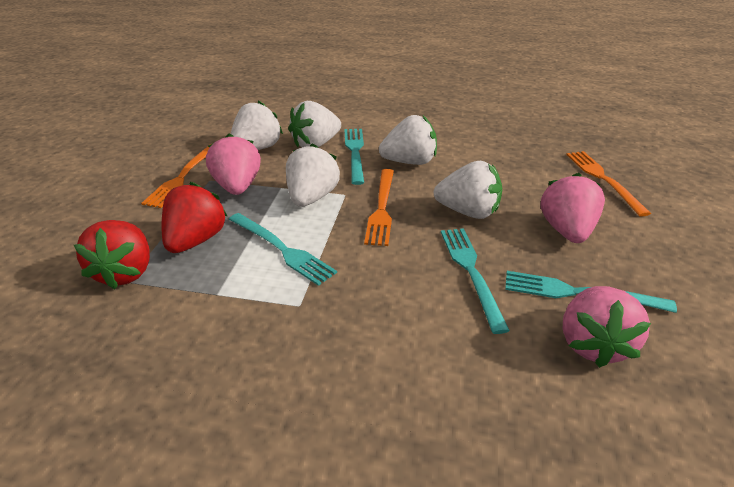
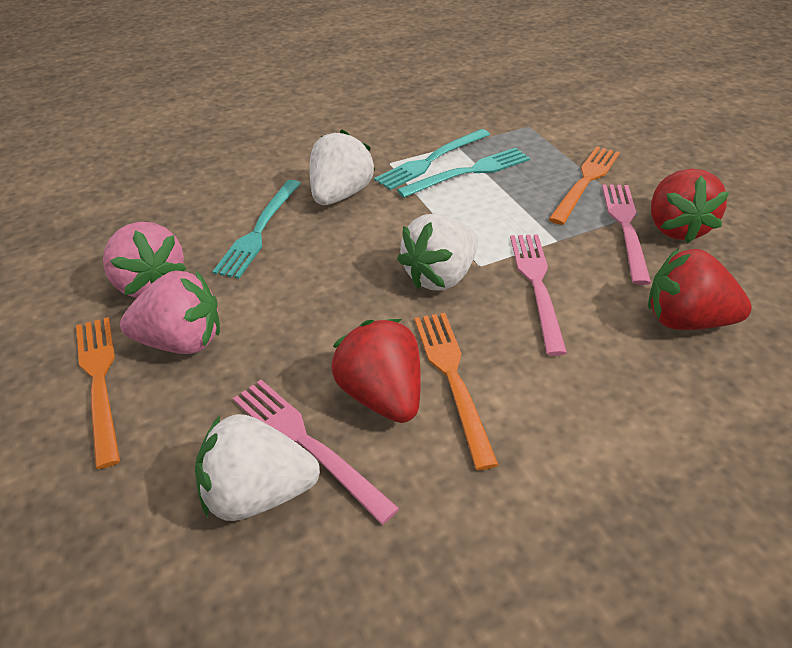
pink fork: 0 -> 3
pink strawberry: 3 -> 2
red strawberry: 2 -> 3
turquoise fork: 4 -> 3
white strawberry: 5 -> 3

